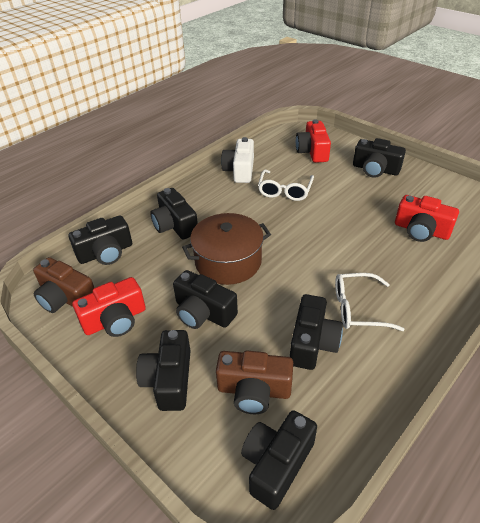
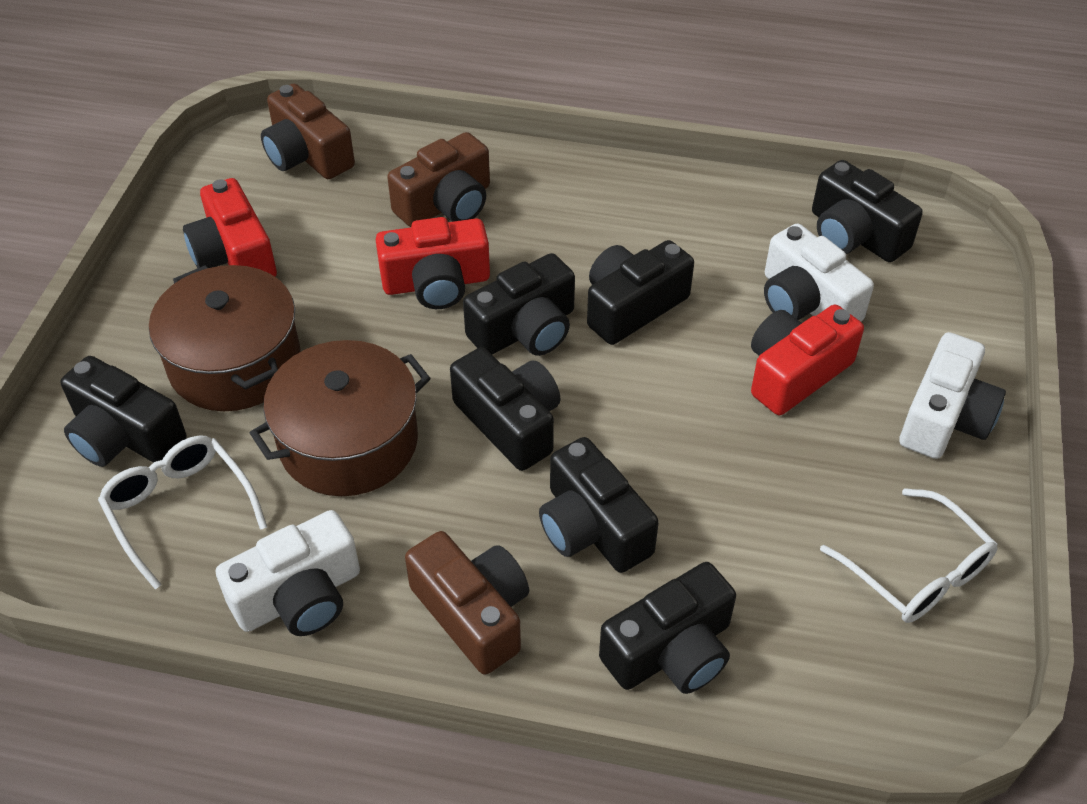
brown camera: 2 -> 3
brown pot: 1 -> 2
white camera: 1 -> 3

